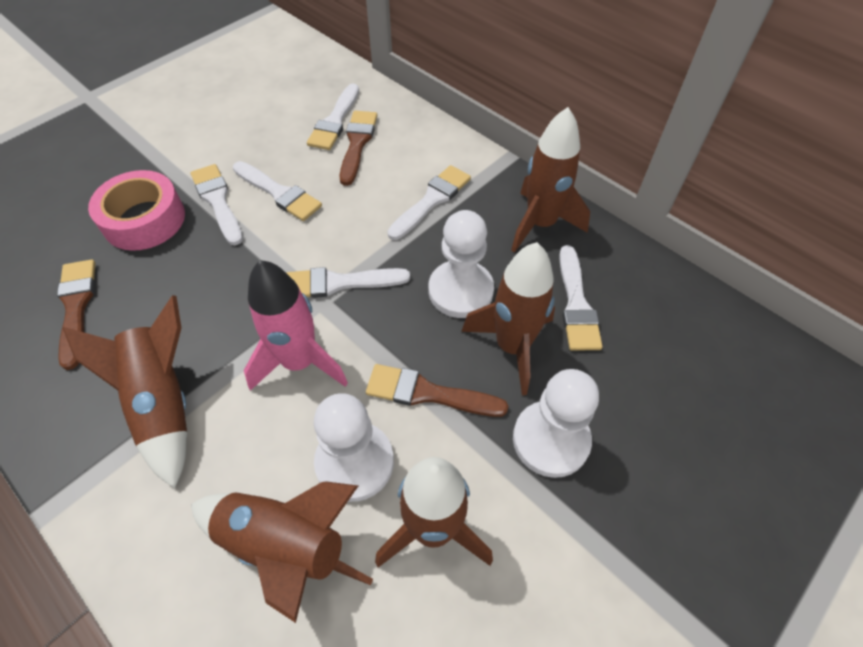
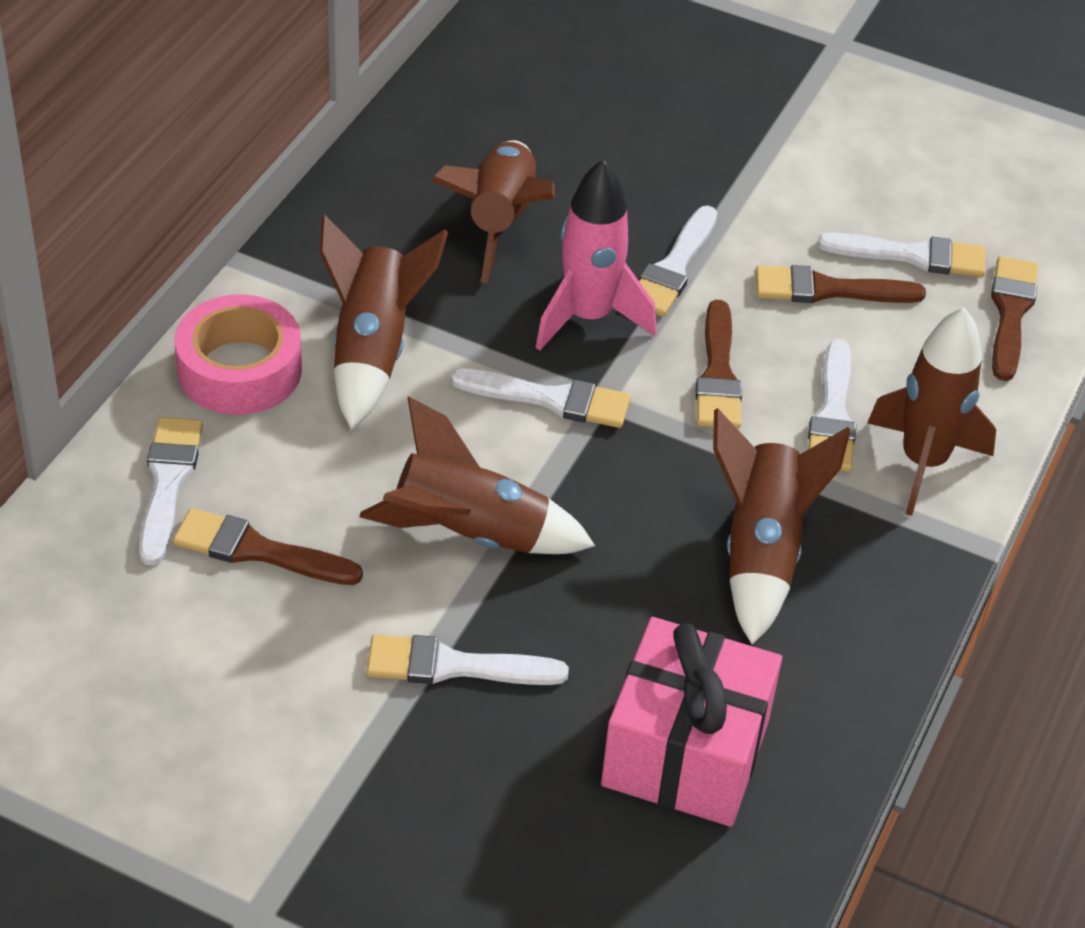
brown brush: 3 -> 4
pink gift: 0 -> 1
white pawn: 3 -> 0

